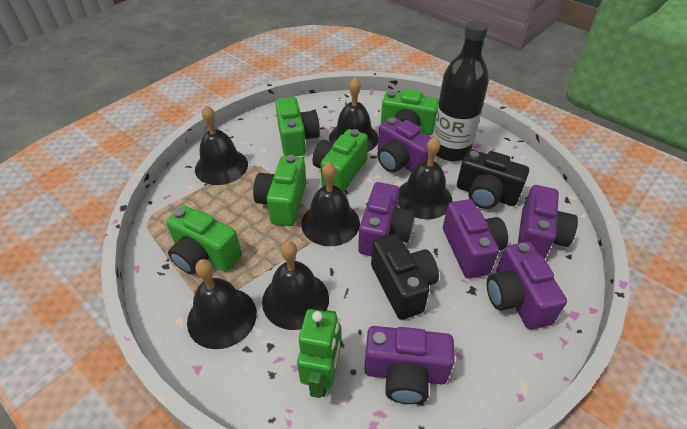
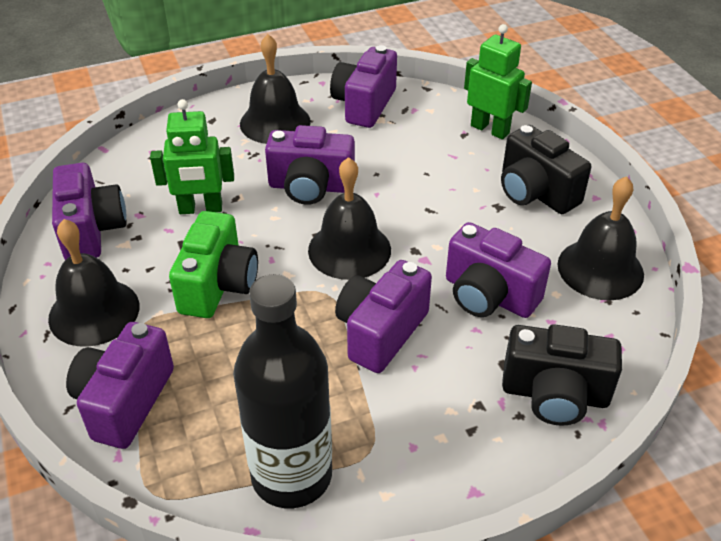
black bell: 6 -> 4
green camera: 5 -> 1
green robot: 1 -> 2

